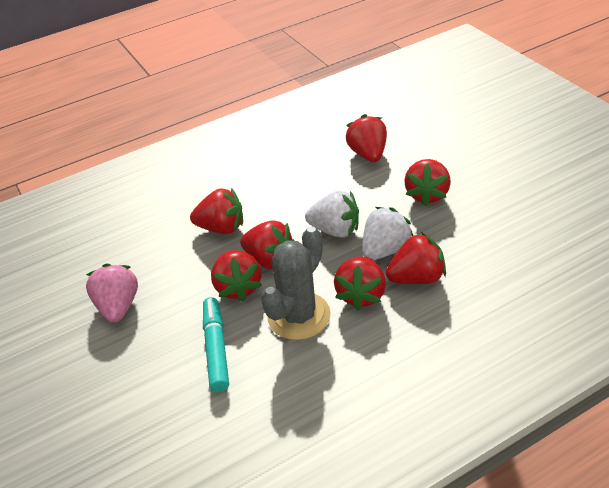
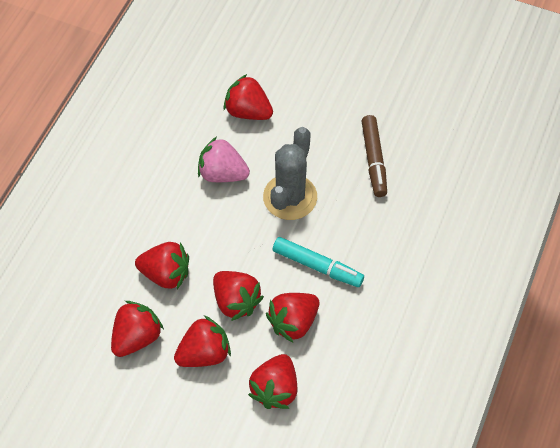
brown marker: 0 -> 1
white strawberry: 2 -> 0

